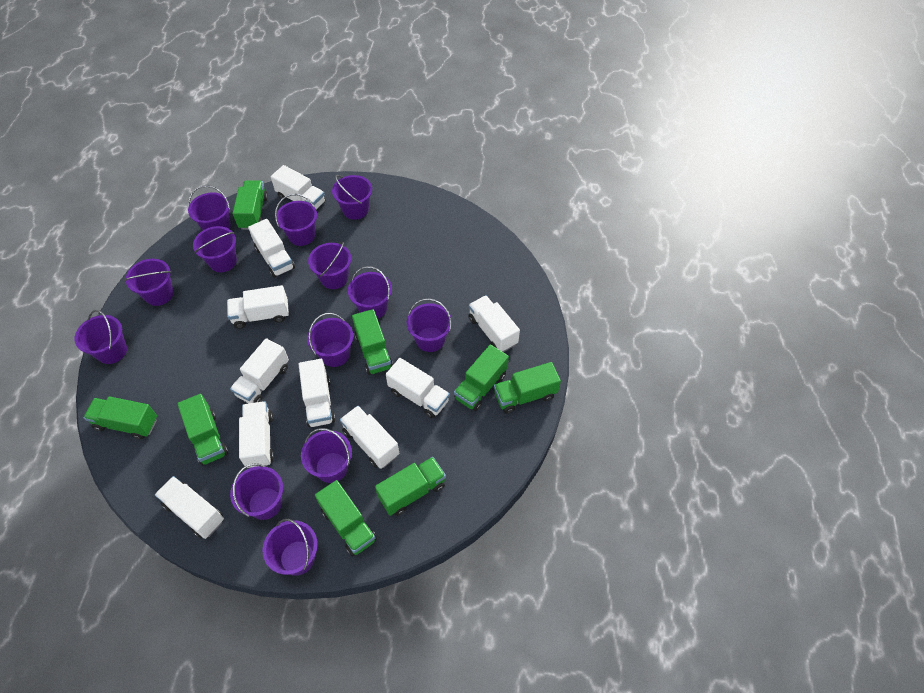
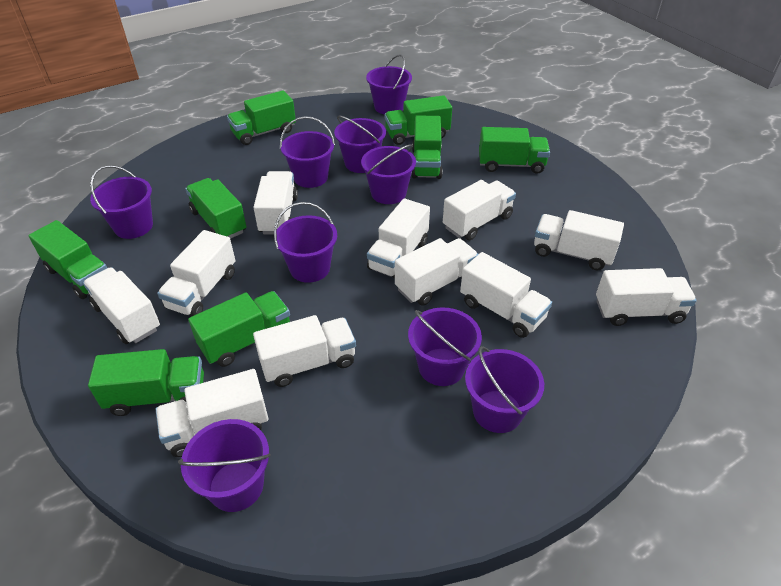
purple bucket: 13 -> 9
white truck: 10 -> 11

